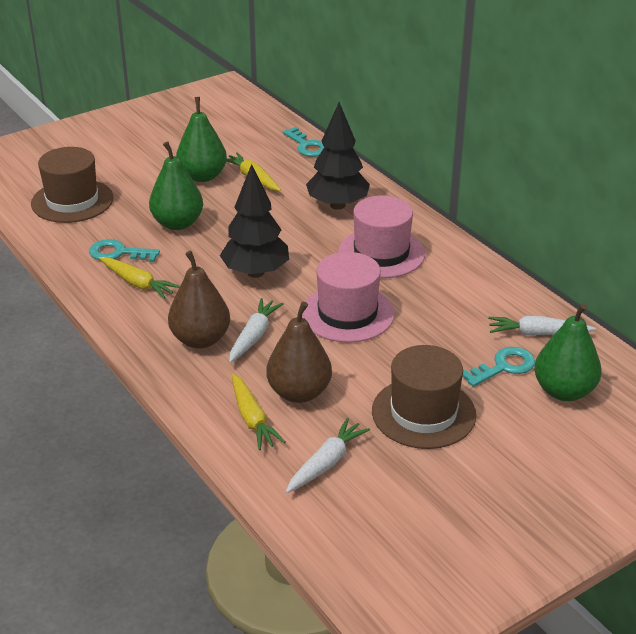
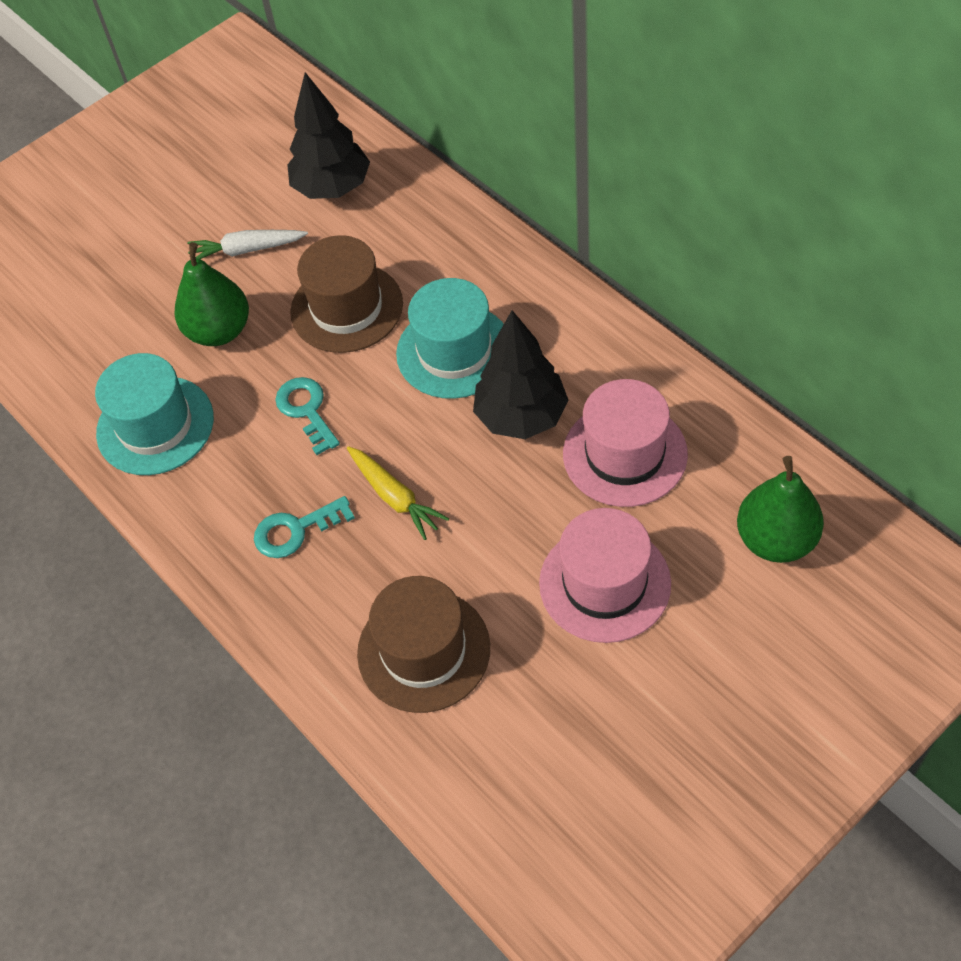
brown pear: 2 -> 0
green pear: 3 -> 2
turquoise hat: 0 -> 2
turquoise key: 3 -> 2
white carrot: 3 -> 1
yellow carrot: 3 -> 1

